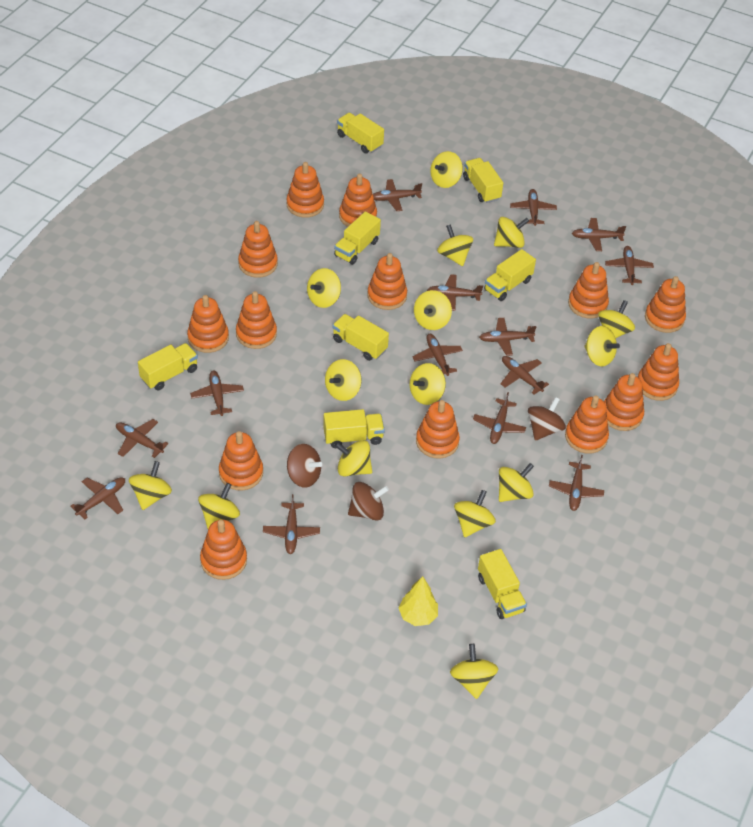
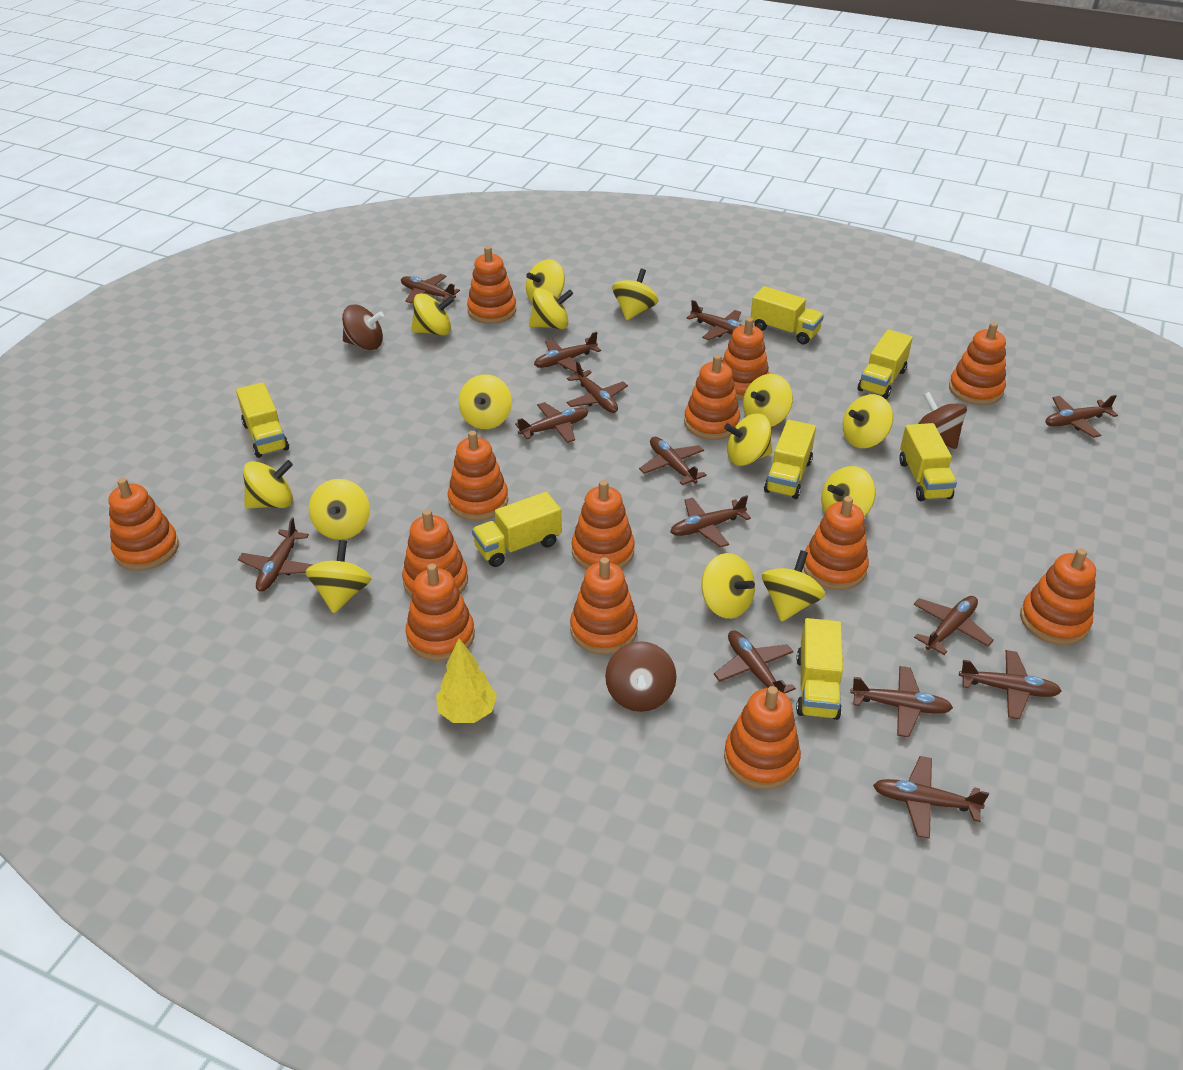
orange stacking toy: 14 -> 13
yellow spinning top: 15 -> 14
yellow truck: 8 -> 7

